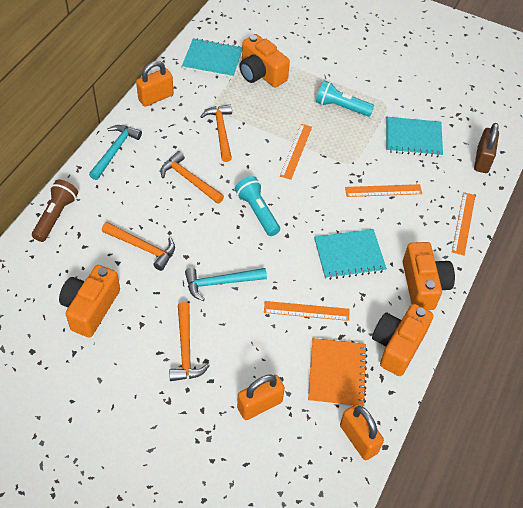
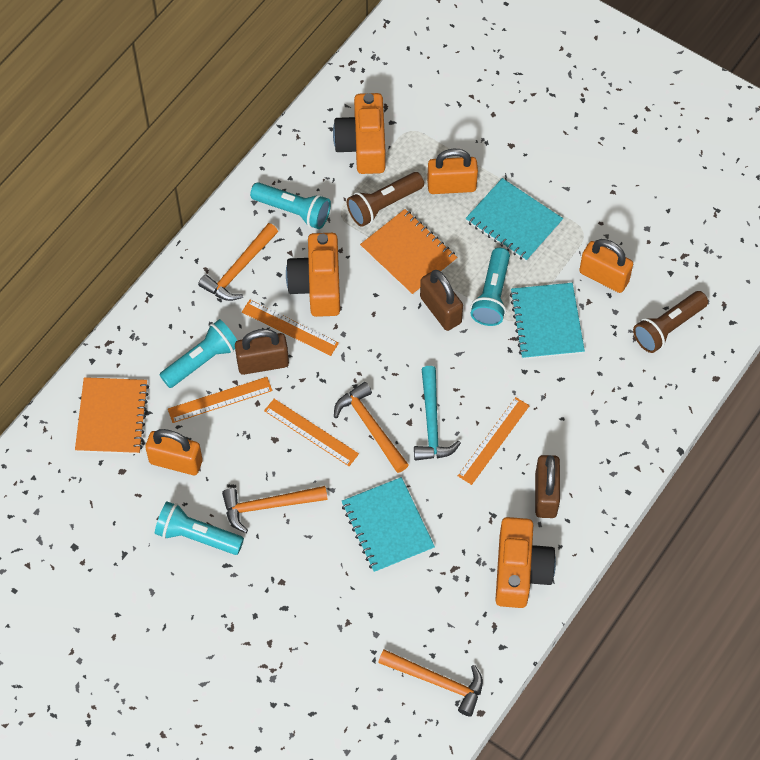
brown flashlight: 1 -> 2
brown padlock: 1 -> 3
orange camera: 4 -> 3
orange notebook: 1 -> 2
turquoise flashlight: 2 -> 4
turquoise hammer: 2 -> 1

